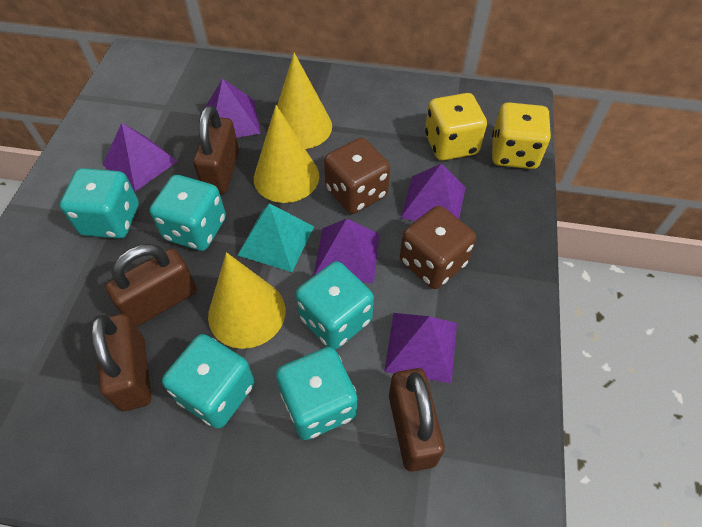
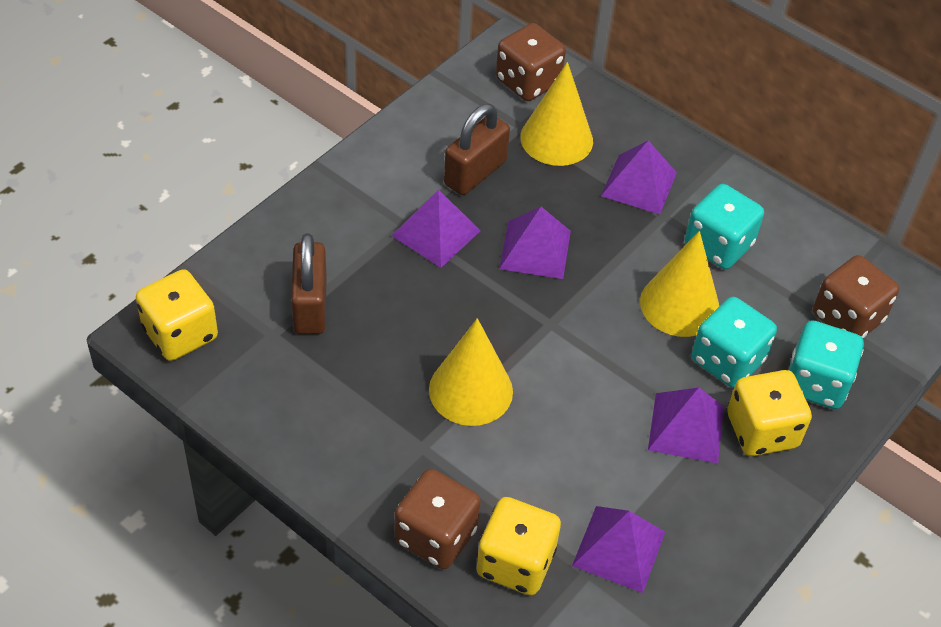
brown dice: 2 -> 3
brown padlock: 4 -> 2
turquoise dice: 5 -> 3
turquoise pyramid: 1 -> 0
yellow dice: 2 -> 3

